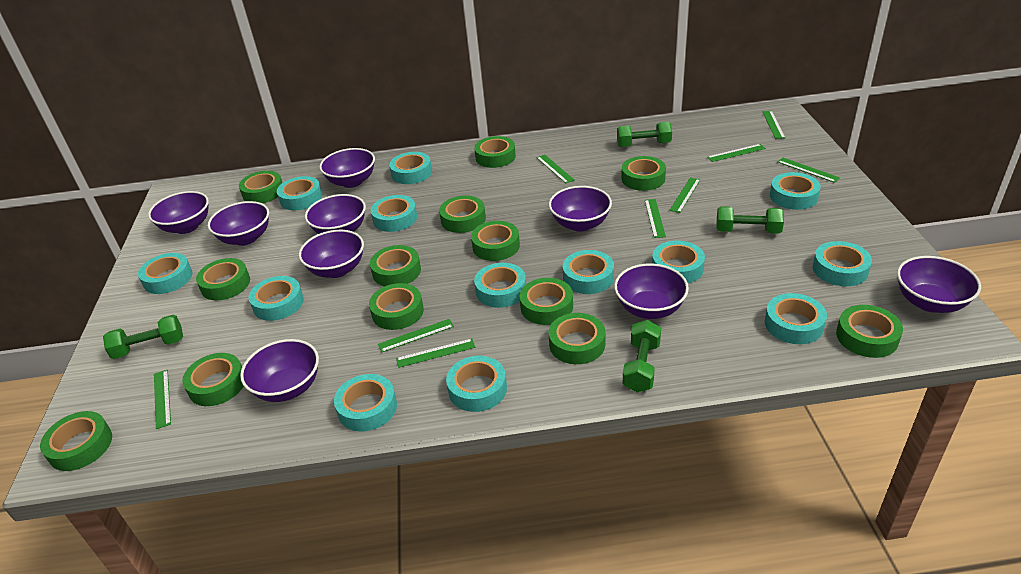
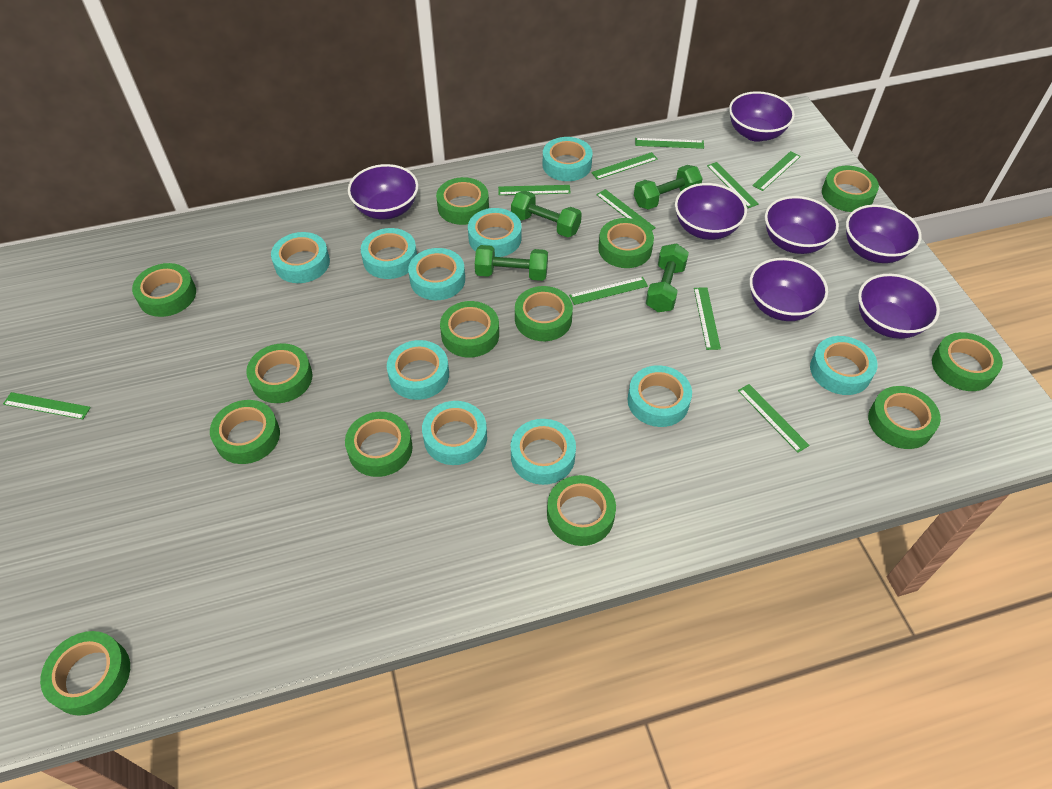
green ruler: 9 -> 10
purple bowl: 9 -> 7
turquoise tape: 13 -> 10

